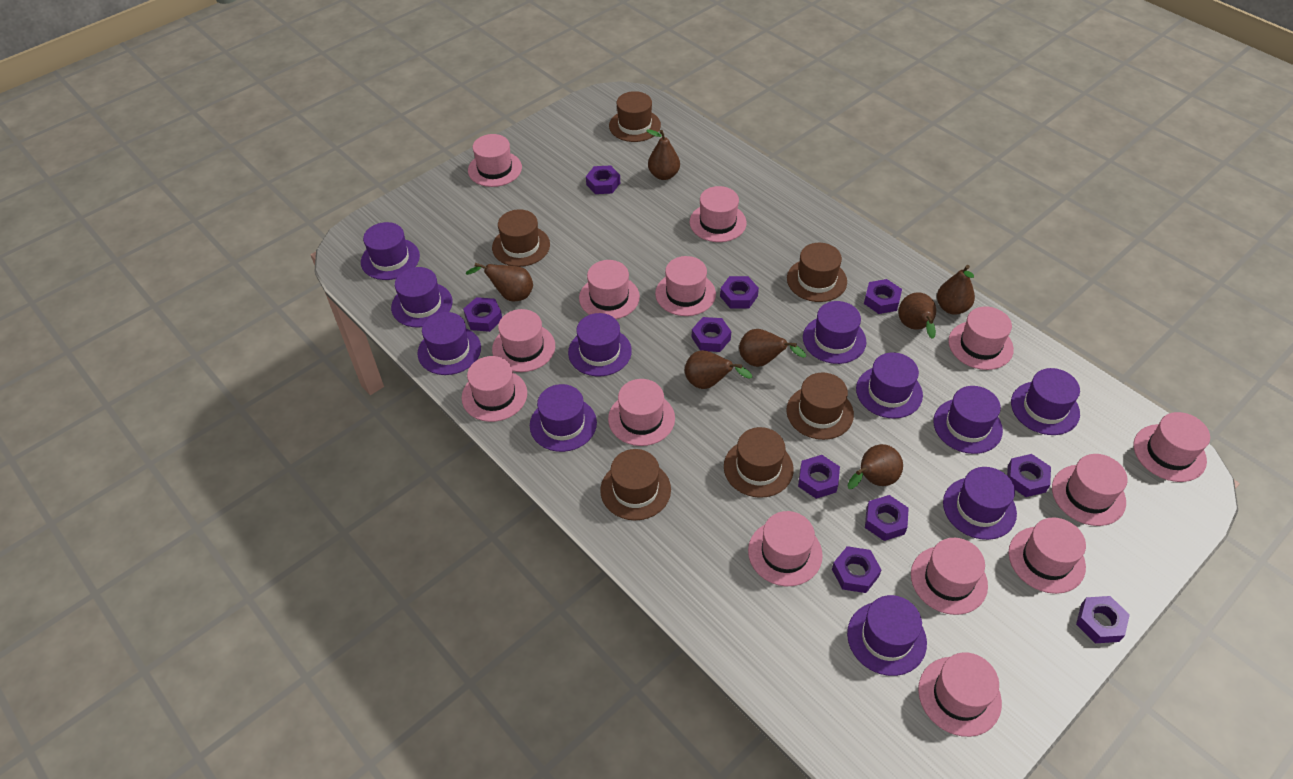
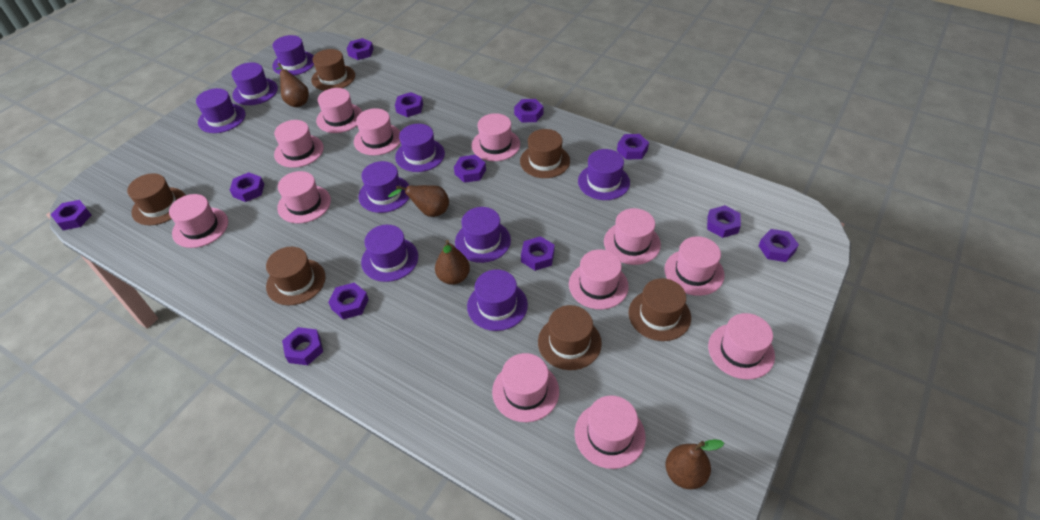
brown pear: 7 -> 4
pink hat: 14 -> 12
purple hat: 11 -> 9
purple nut: 10 -> 12

